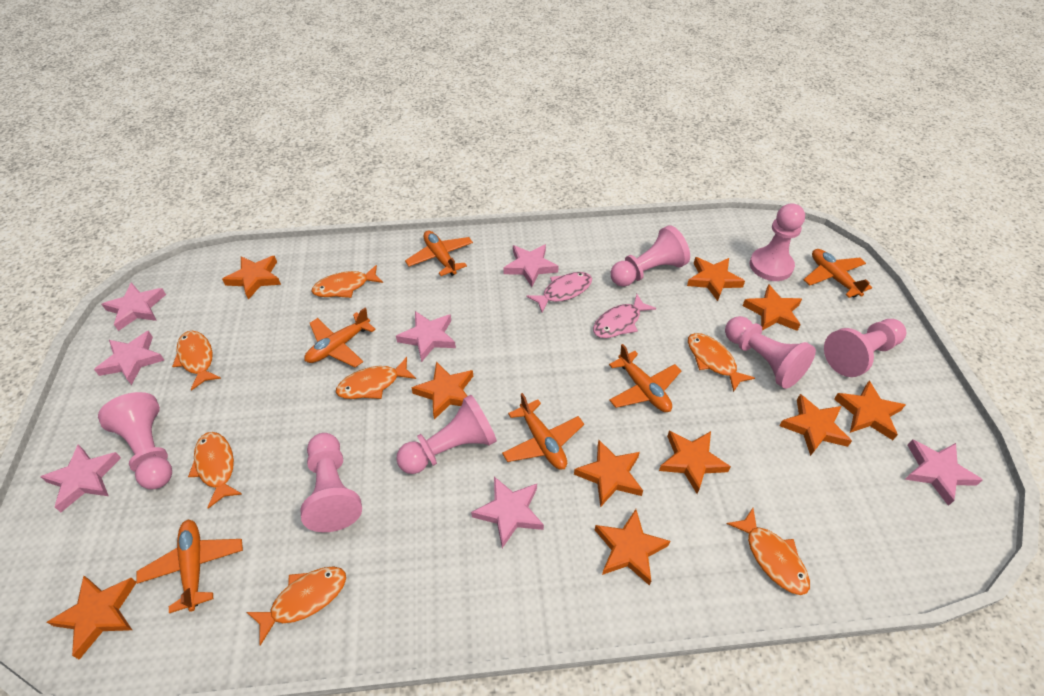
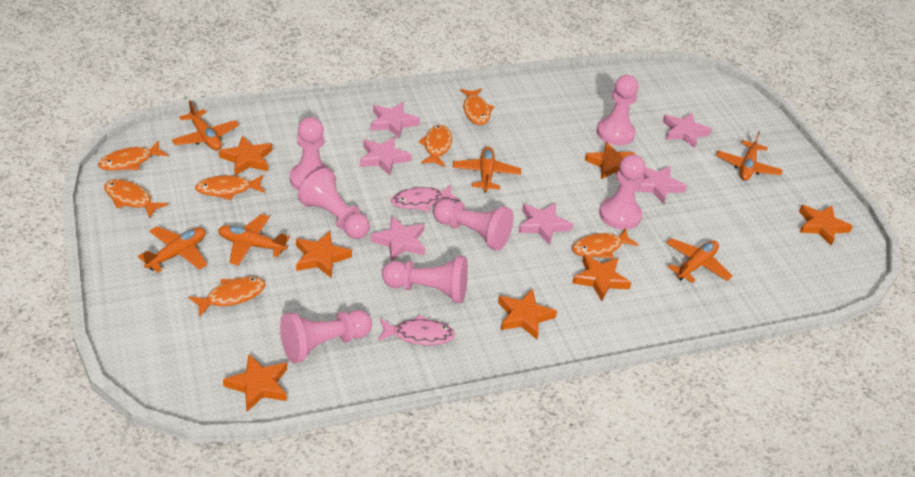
orange star: 10 -> 7
pink star: 7 -> 6

